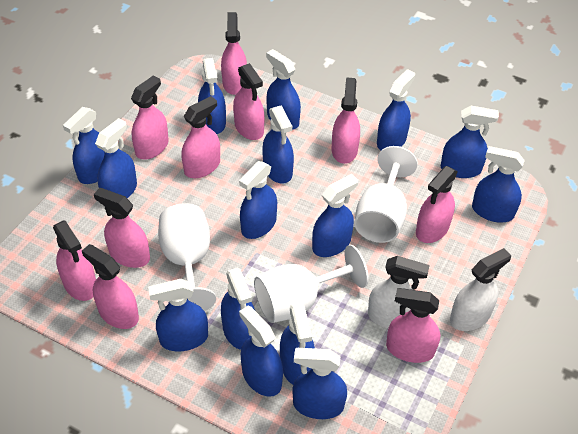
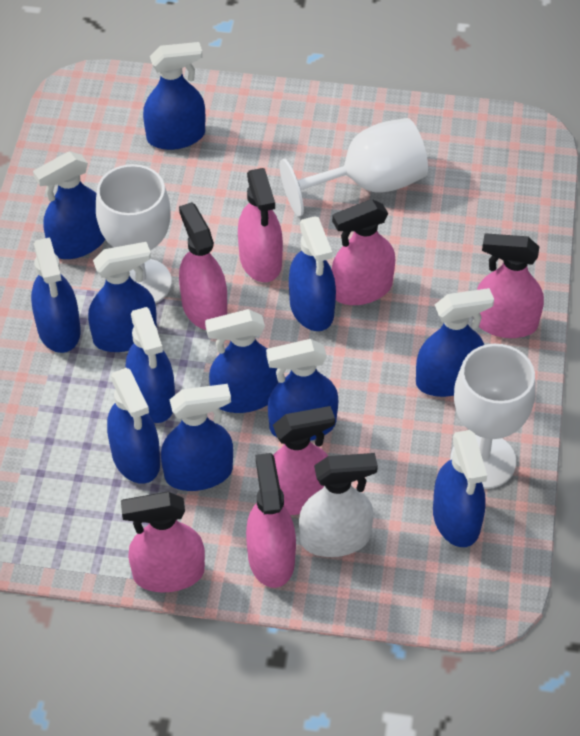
blue spray bottle: 15 -> 12
pink spray bottle: 10 -> 7
white spray bottle: 2 -> 1

